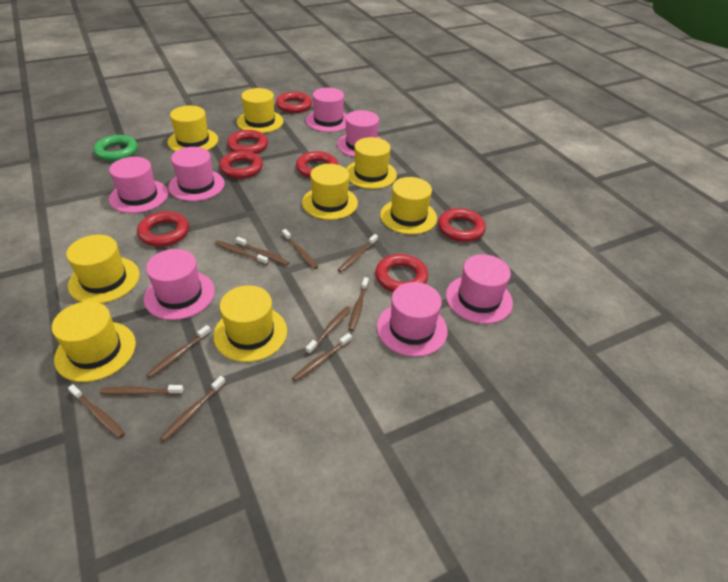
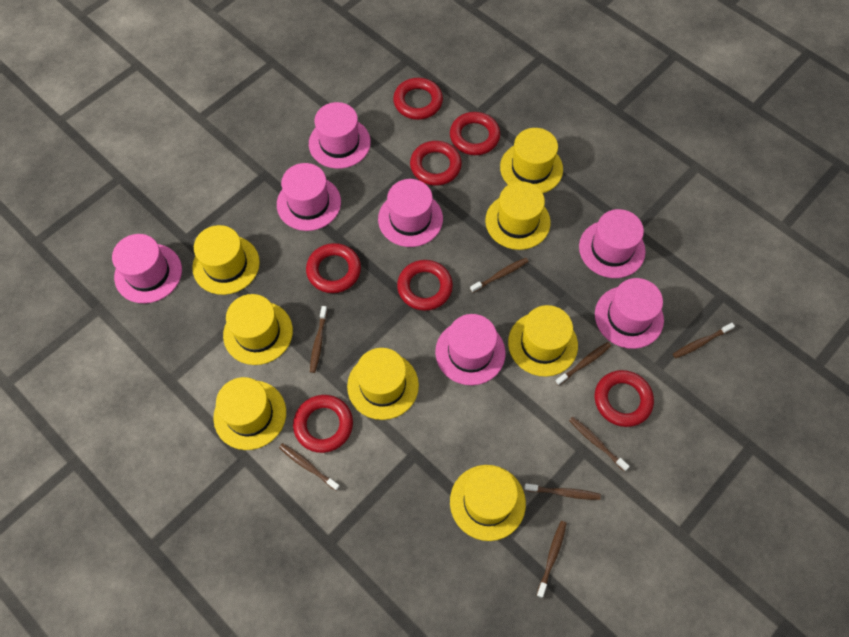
brown toothbrush: 11 -> 8
green ring: 1 -> 0

